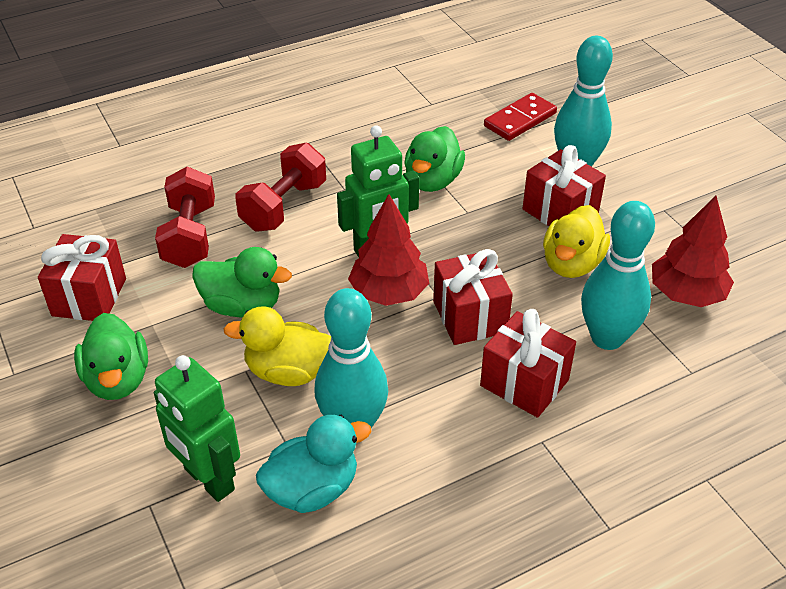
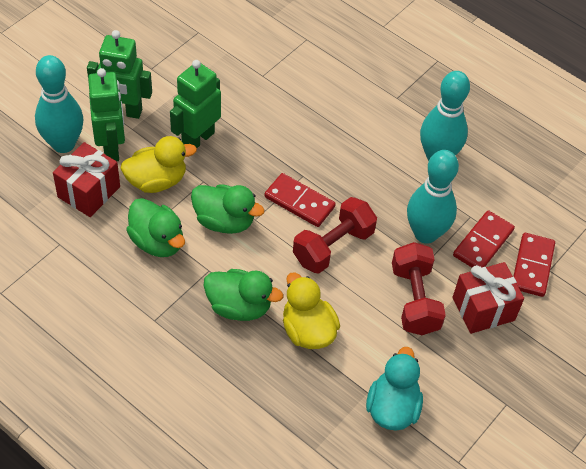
green robot: 2 -> 3
red domino: 1 -> 3
red gift: 4 -> 2
red tree: 2 -> 0

